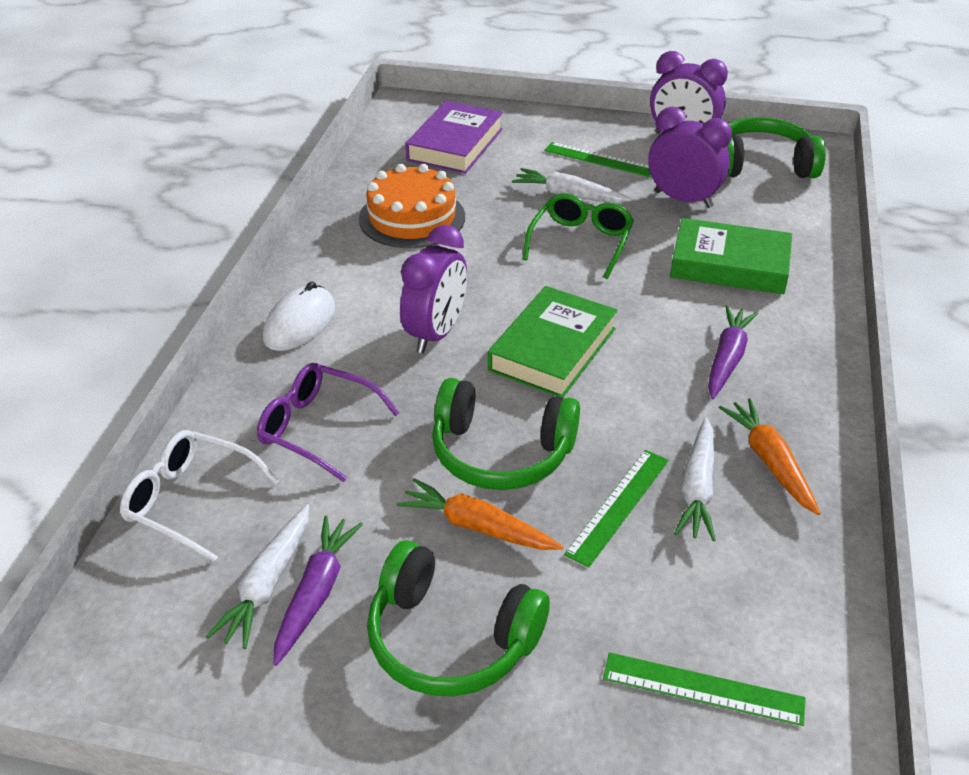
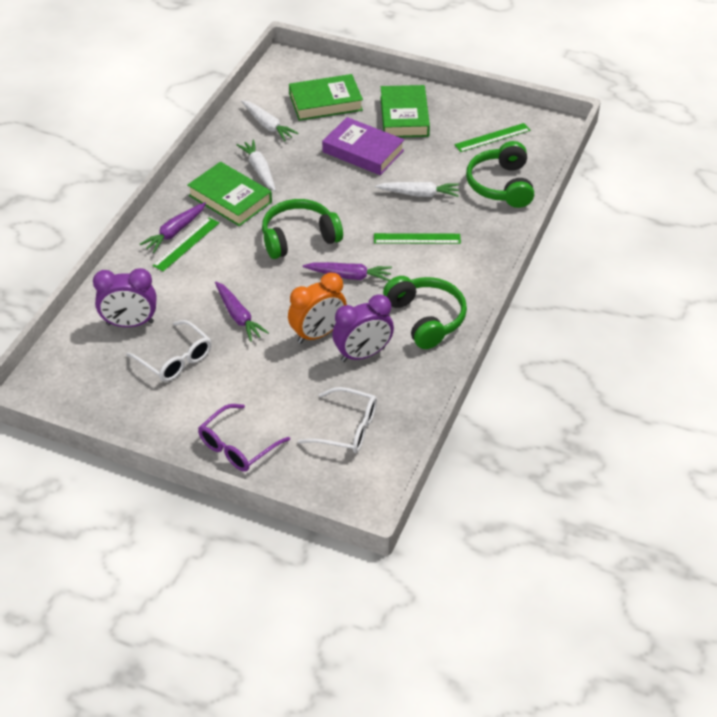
green book: 2 -> 3
green glasses: 1 -> 0
orange cake: 1 -> 0
orange carrot: 2 -> 0
orange clock: 0 -> 1
purple carrot: 2 -> 3
purple clock: 3 -> 2
white glasses: 1 -> 2
white mouse: 1 -> 0

